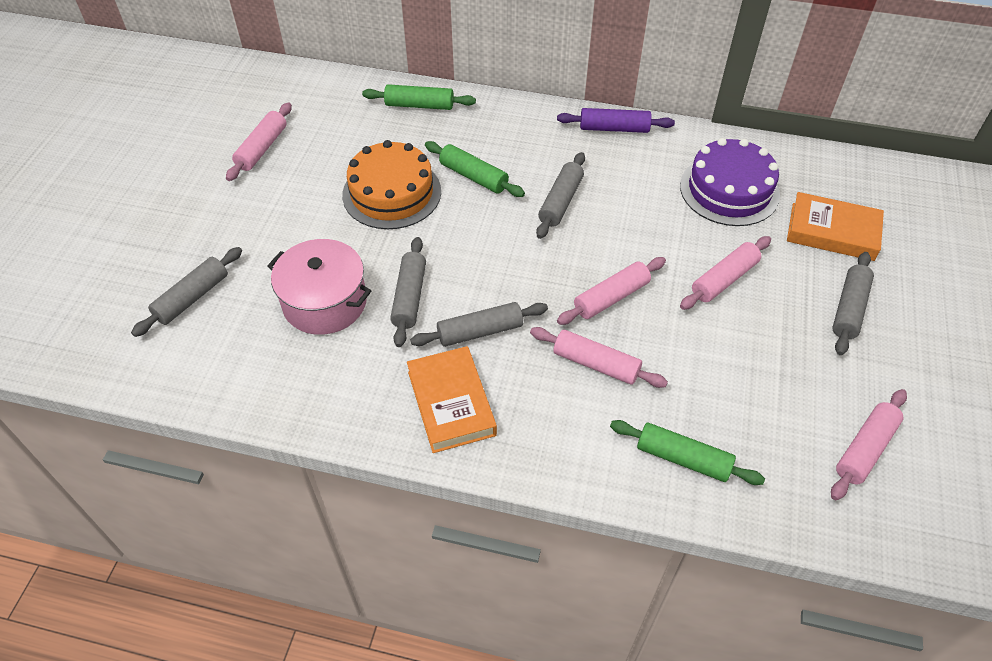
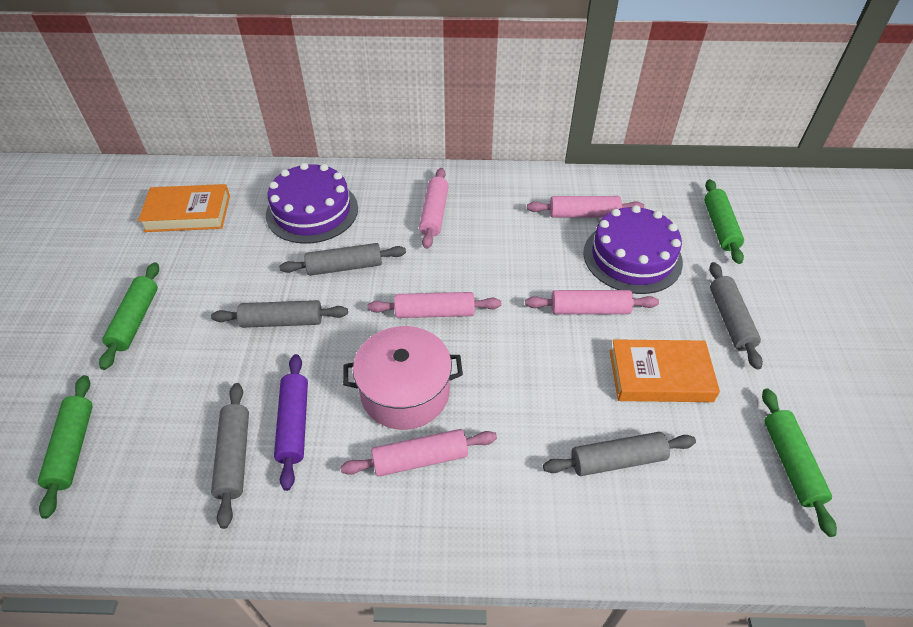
green rolling pin: 3 -> 4
orange cake: 1 -> 0
purple cake: 1 -> 2

